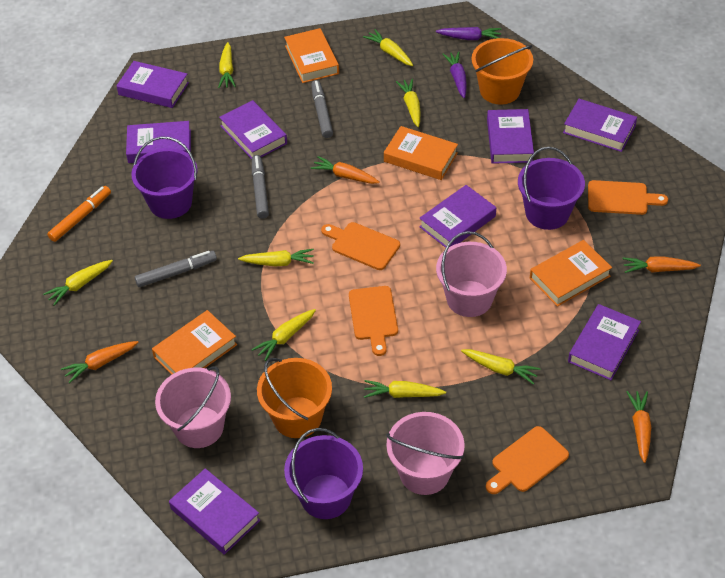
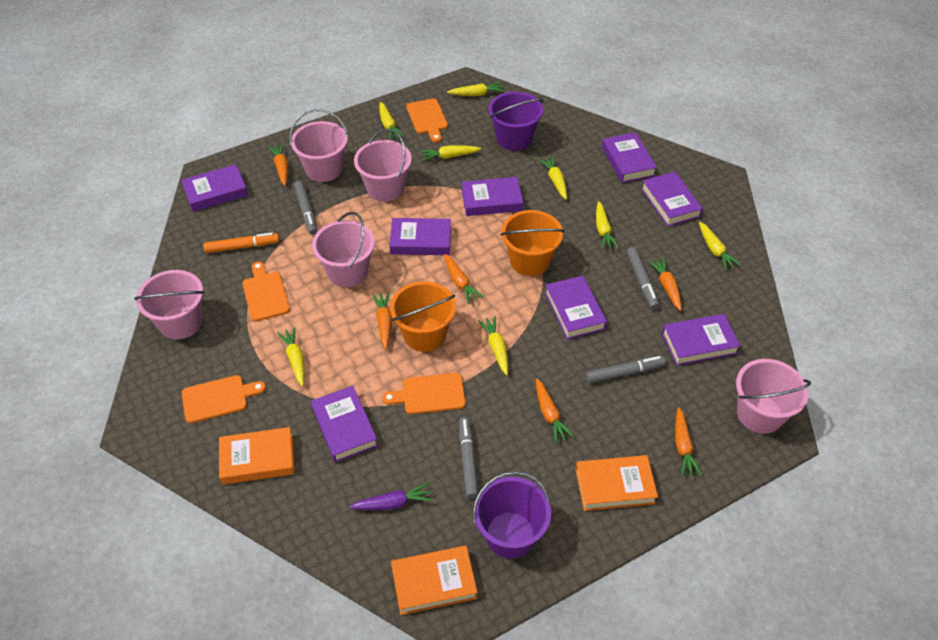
grey marker: 3 -> 4
orange book: 4 -> 3
orange carrot: 4 -> 6
pink bucket: 3 -> 5
purple bucket: 3 -> 2
purple carrot: 2 -> 1

